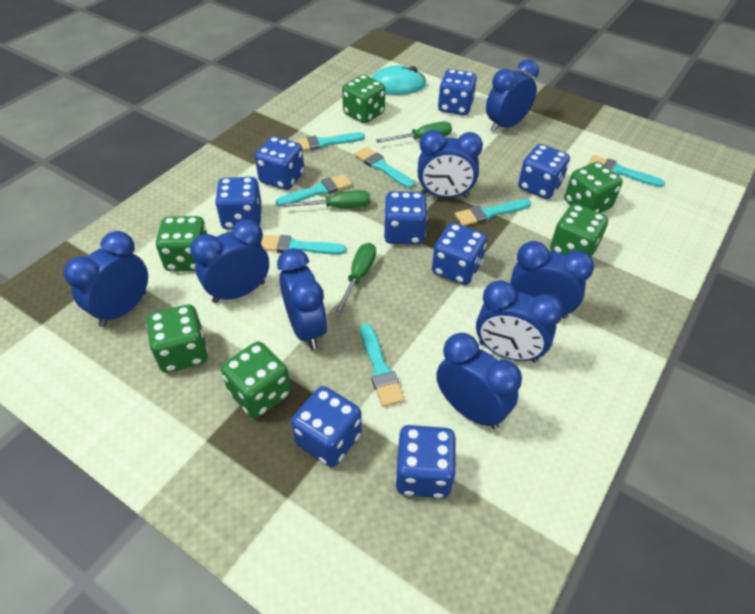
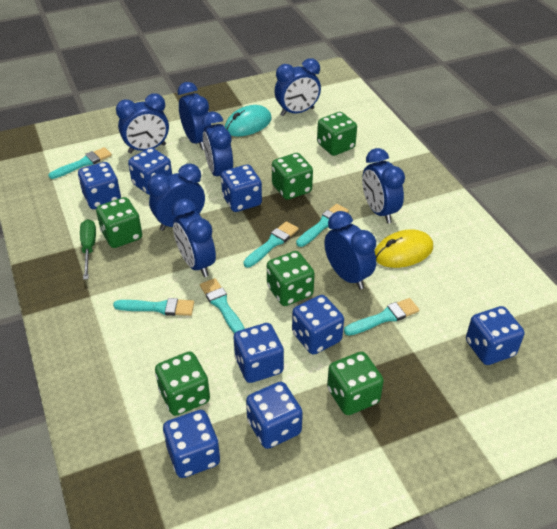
green screwdriver: 3 -> 1
turquoise brush: 7 -> 6
yellow mouse: 0 -> 1

